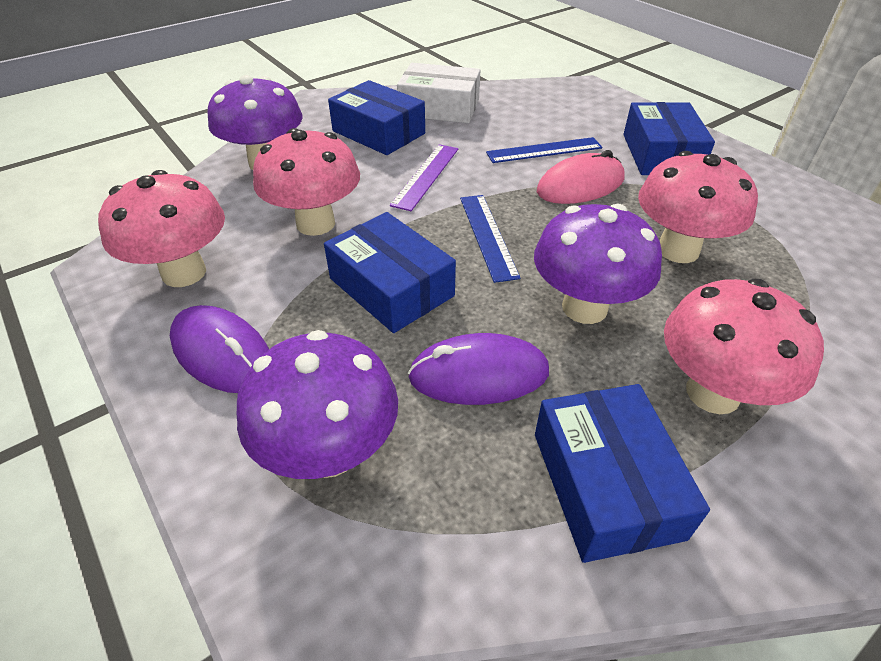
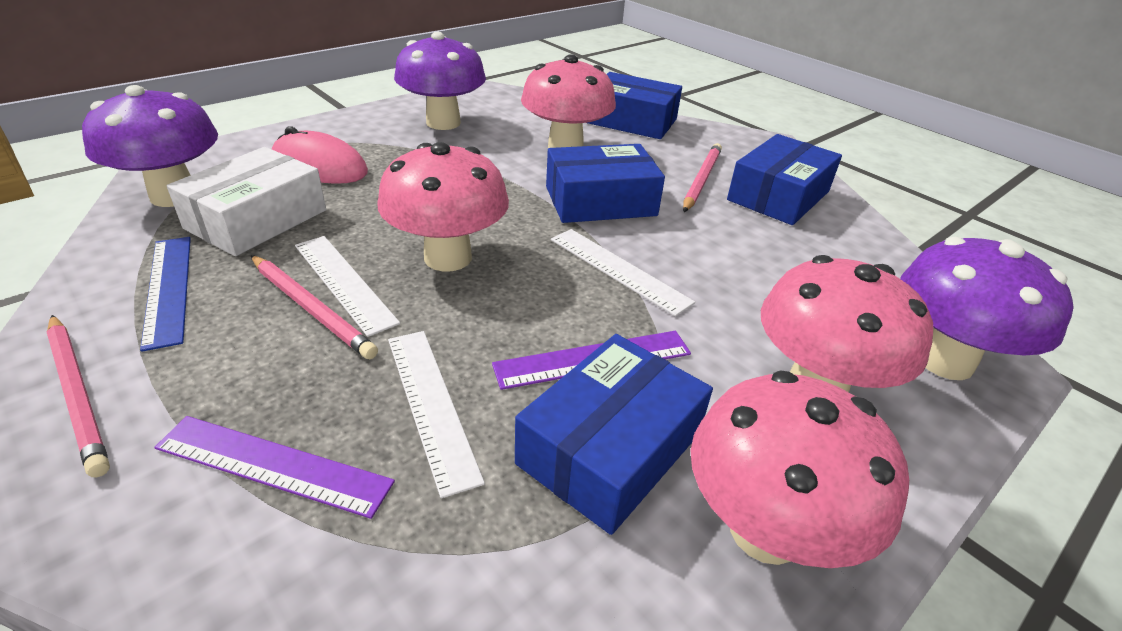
blue ruler: 2 -> 1
pink pencil: 0 -> 3
purple mouse: 2 -> 0
purple ruler: 1 -> 2
white ruler: 0 -> 3

